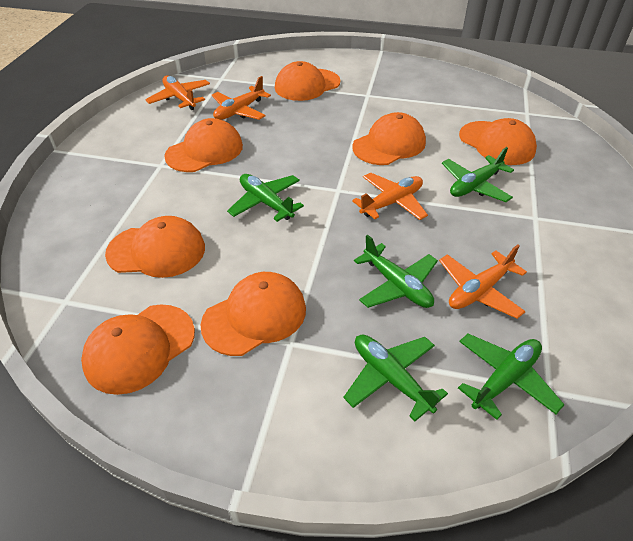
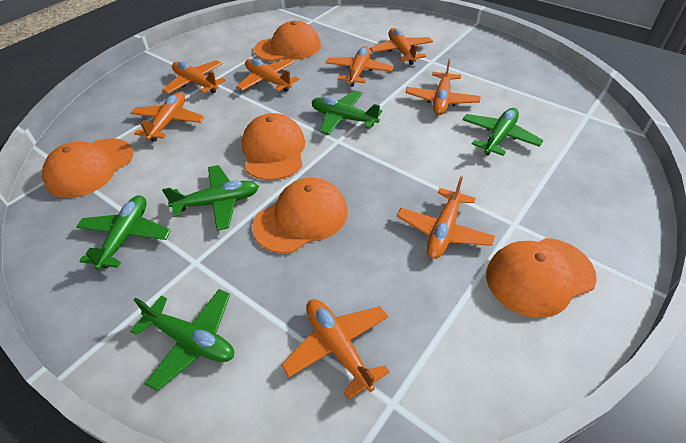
orange cap: 7 -> 5
orange plane: 4 -> 8

